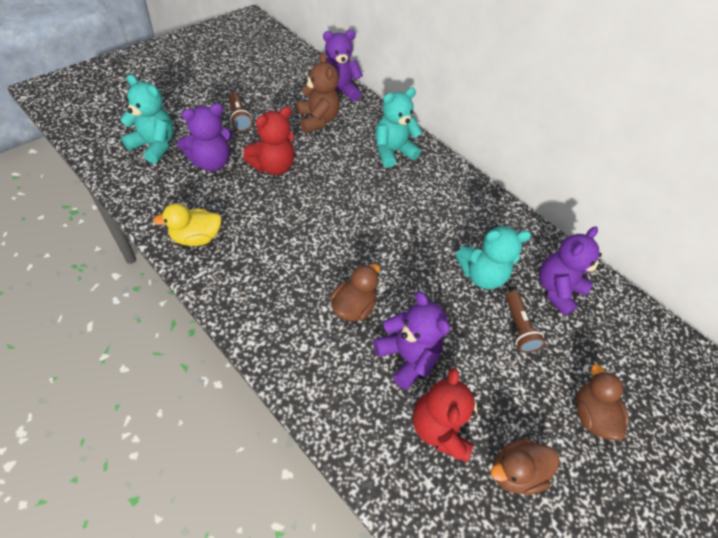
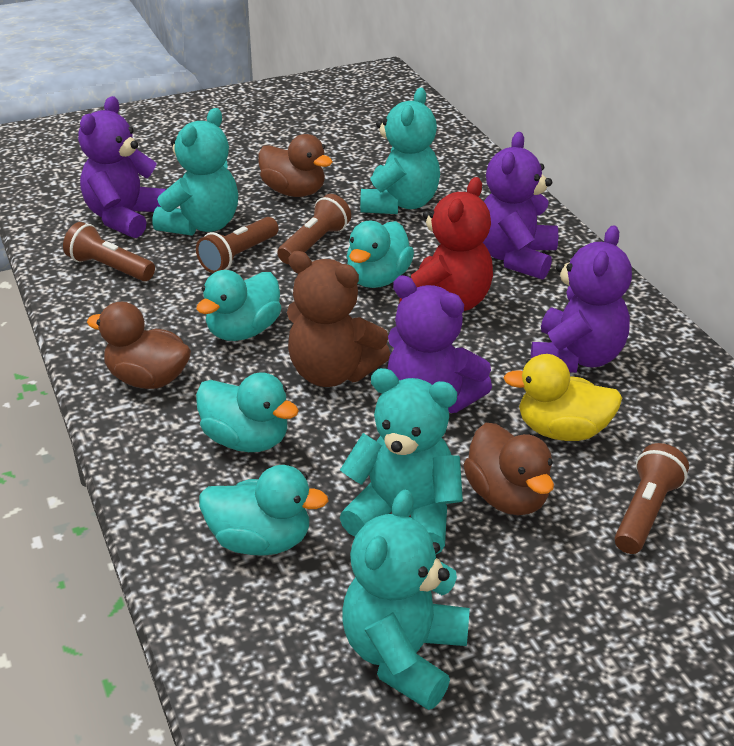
brown flashlight: 2 -> 4
red teddy bear: 2 -> 1
turquoise duck: 0 -> 4
turquoise teddy bear: 3 -> 4

